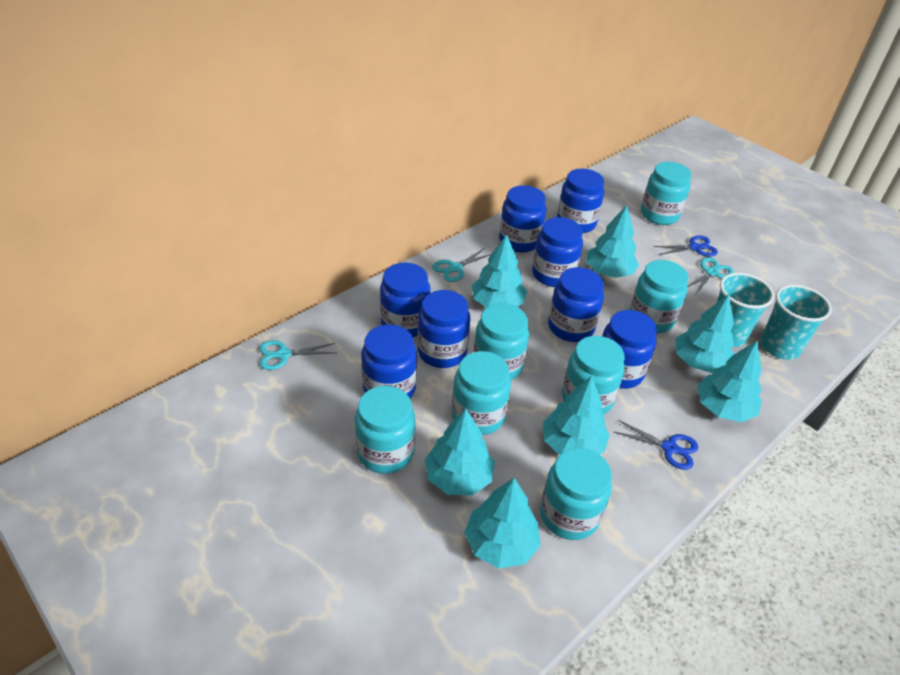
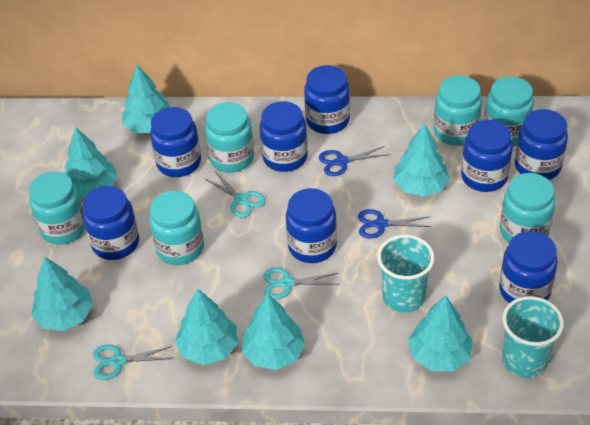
turquoise jar: 7 -> 6

